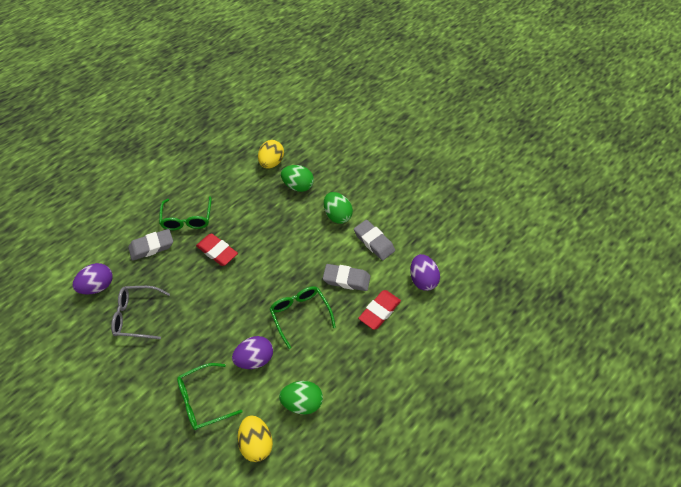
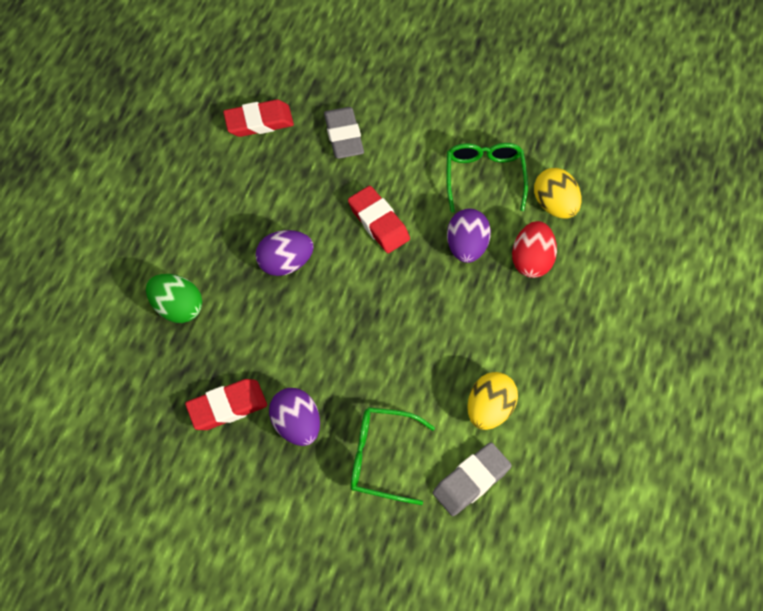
green egg: 3 -> 1
green glasses: 3 -> 2
grey eraser: 3 -> 2
grey glasses: 1 -> 0
red egg: 0 -> 1
red eraser: 2 -> 3

